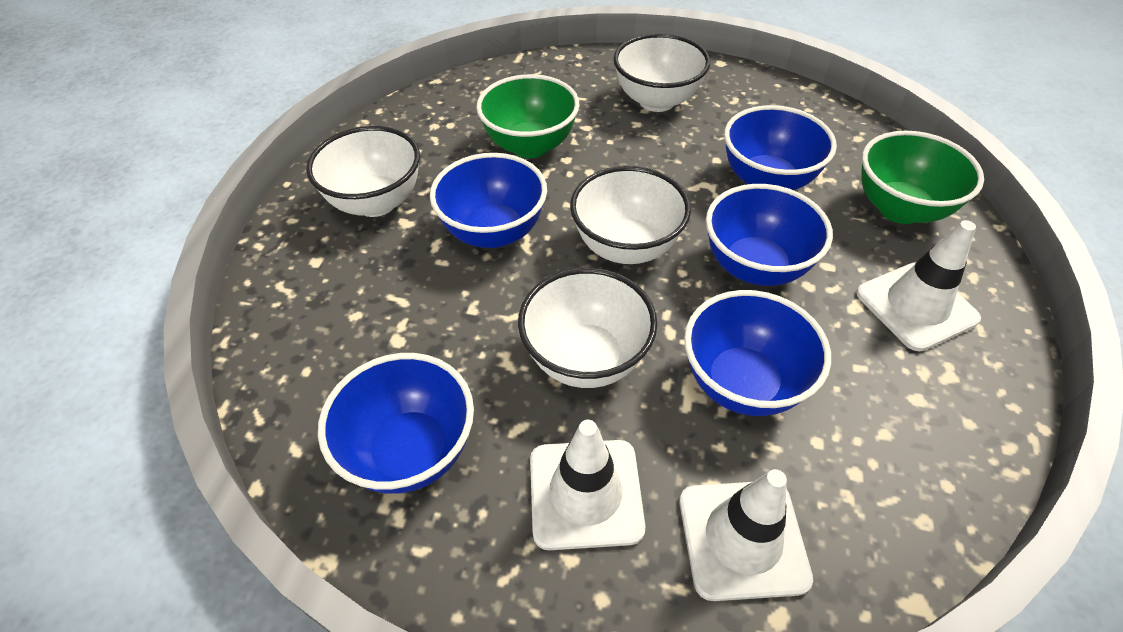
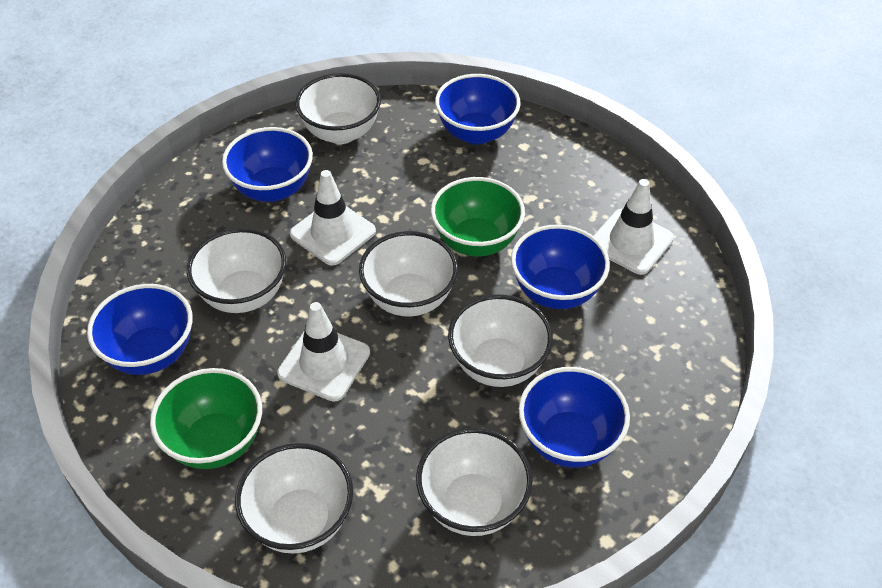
white bowl: 4 -> 6

